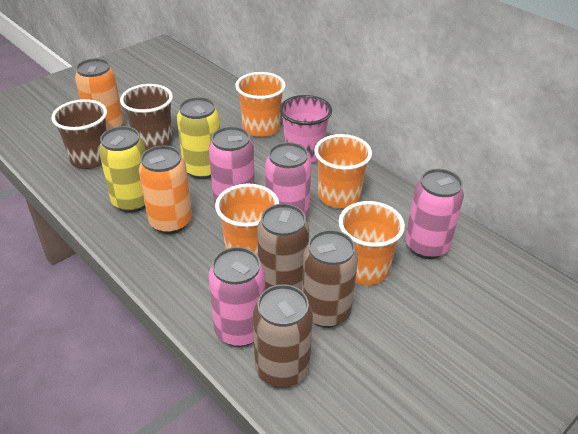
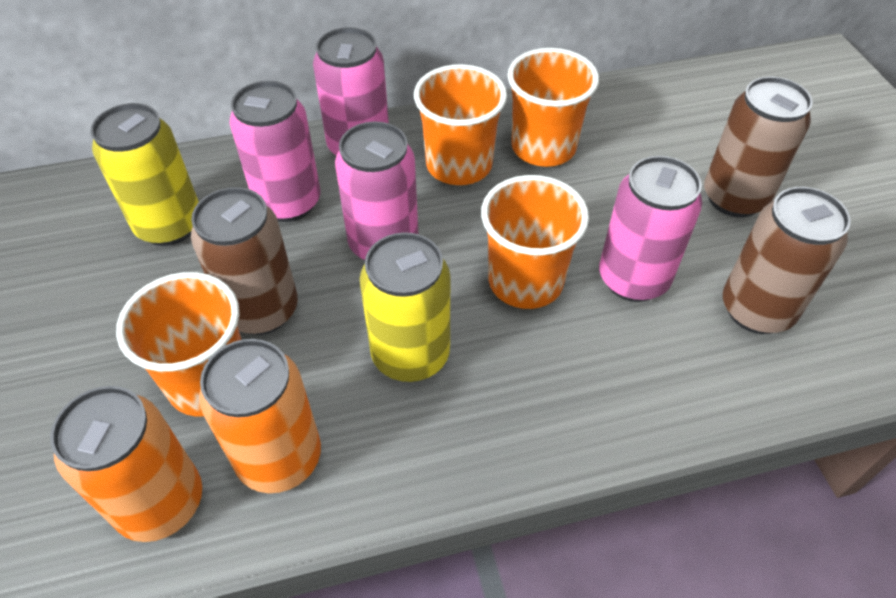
brown cup: 2 -> 0
pink cup: 1 -> 0

